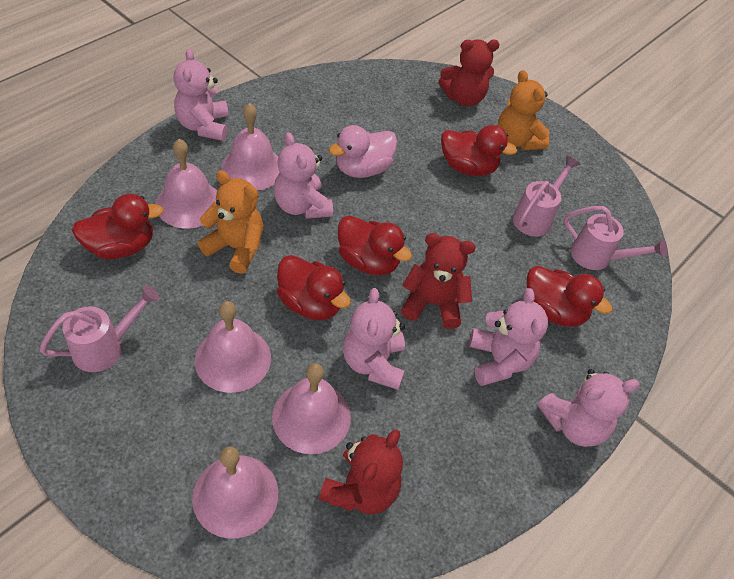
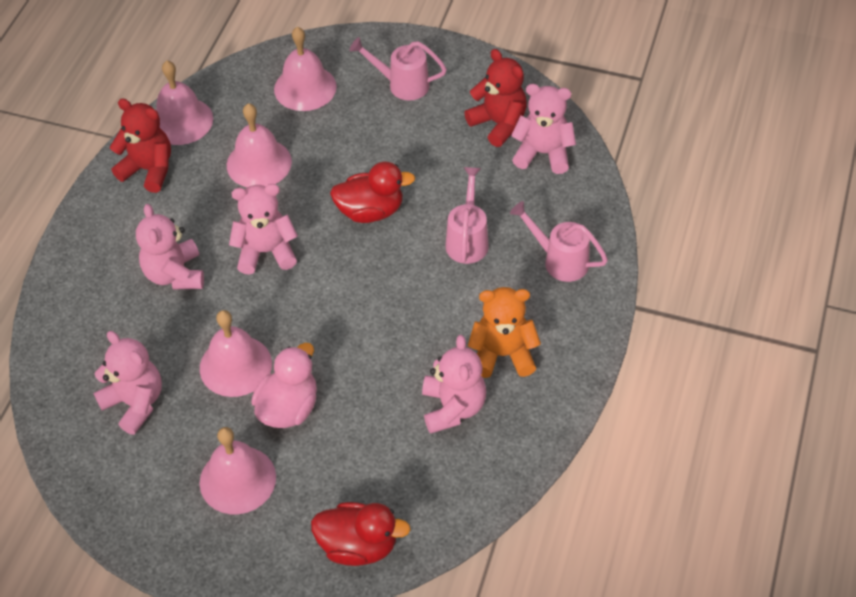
orange teddy bear: 2 -> 1
red duck: 5 -> 2
red teddy bear: 3 -> 2

